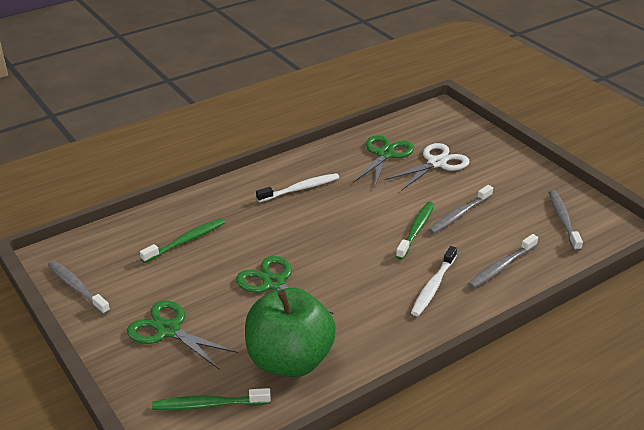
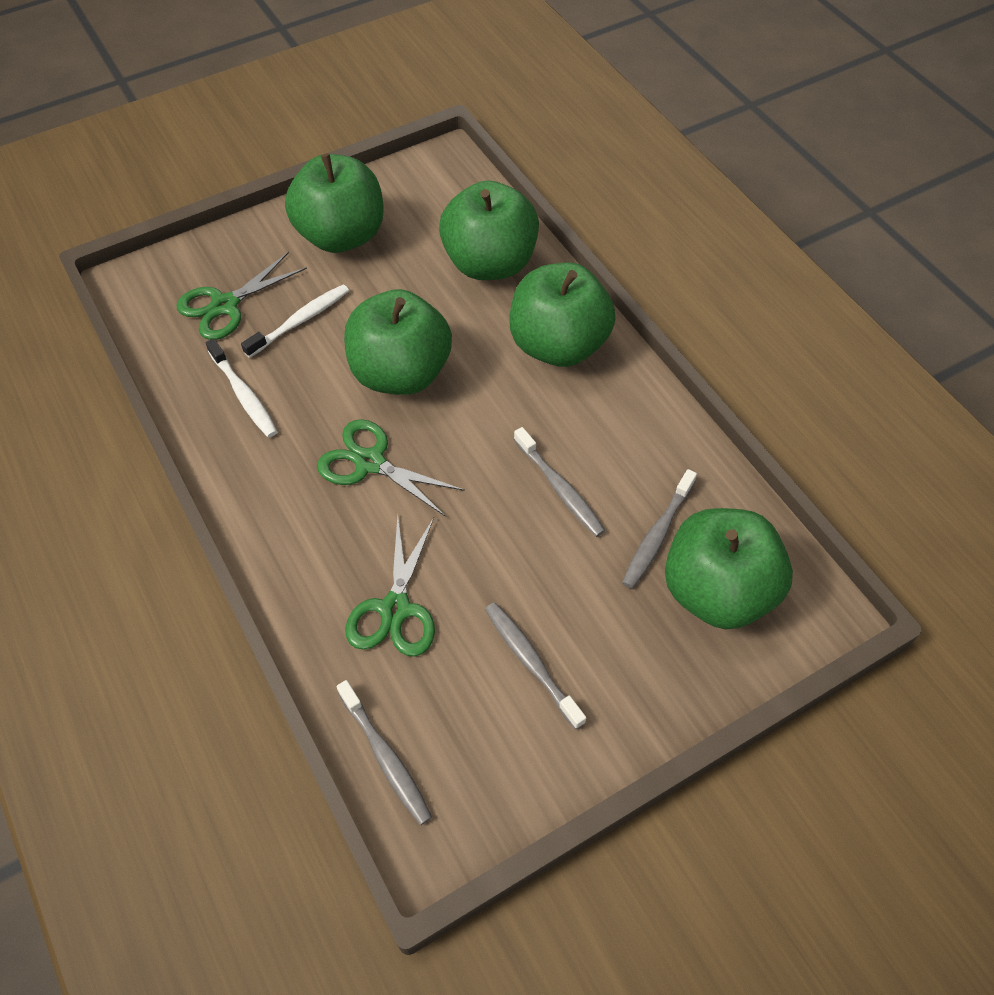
green apple: 1 -> 5
green toothbrush: 3 -> 0
white scissors: 1 -> 0

